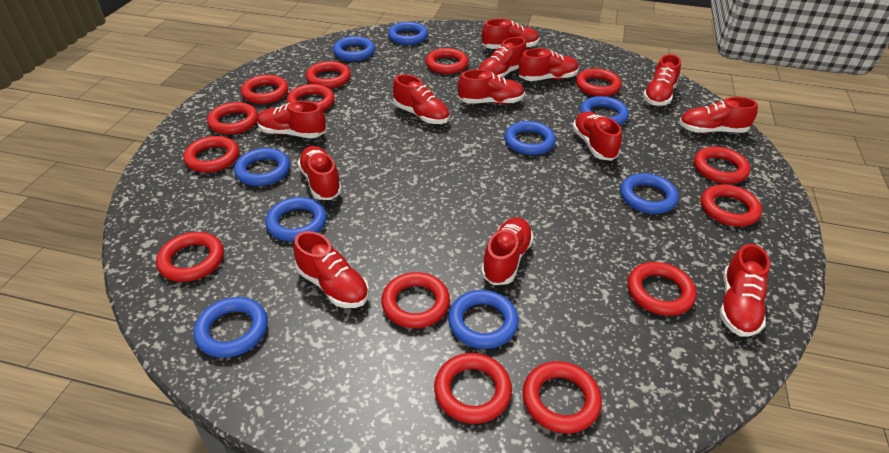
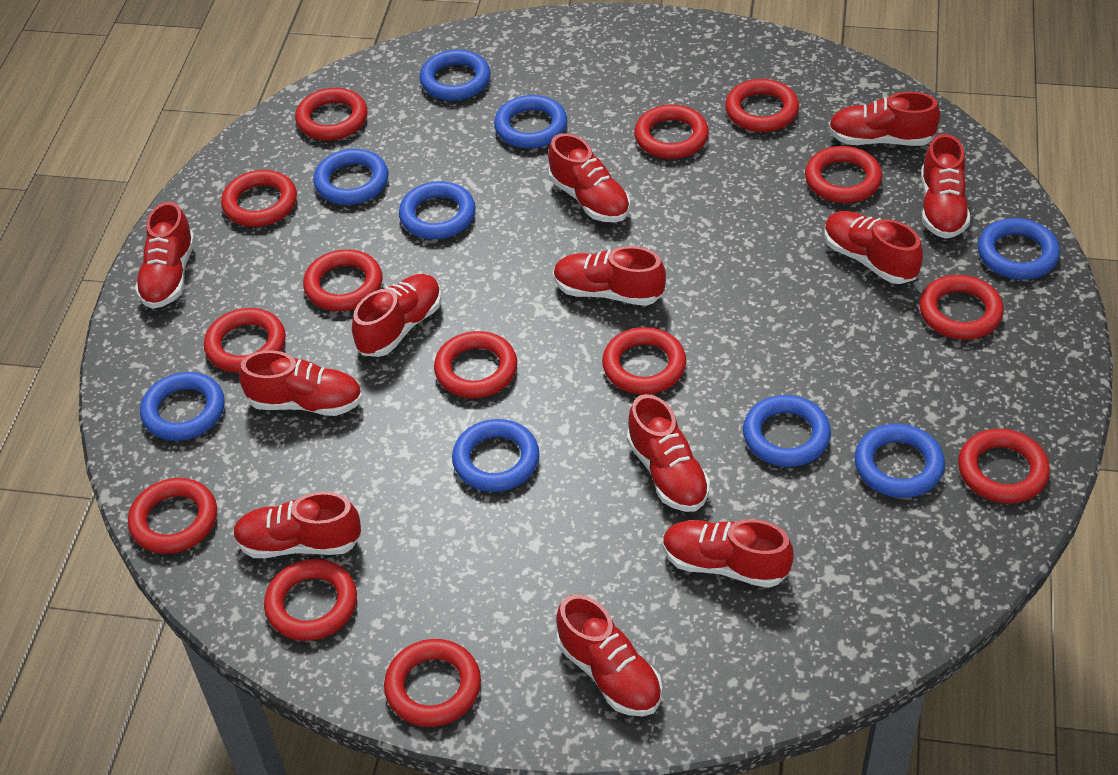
red shoe: 13 -> 12

